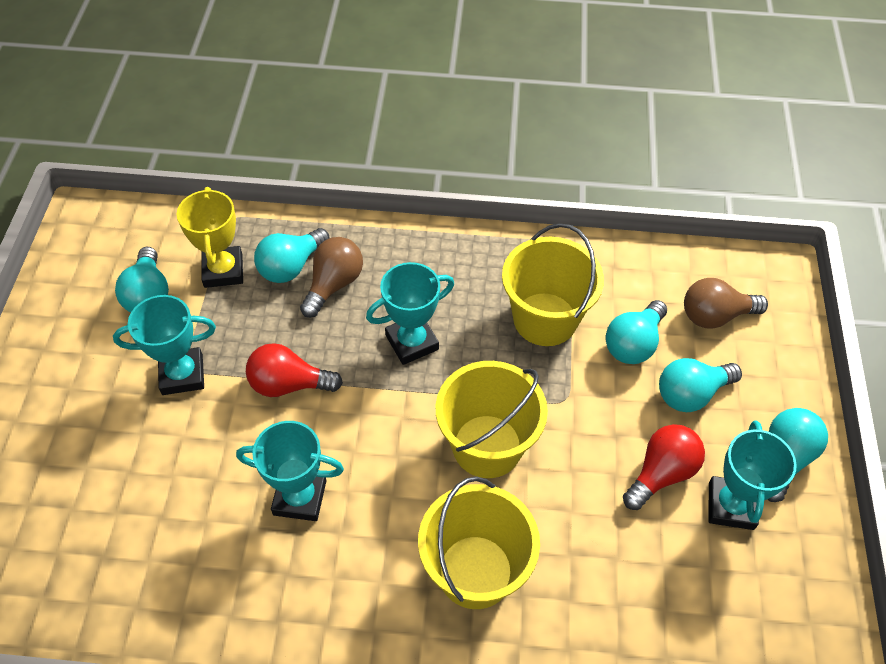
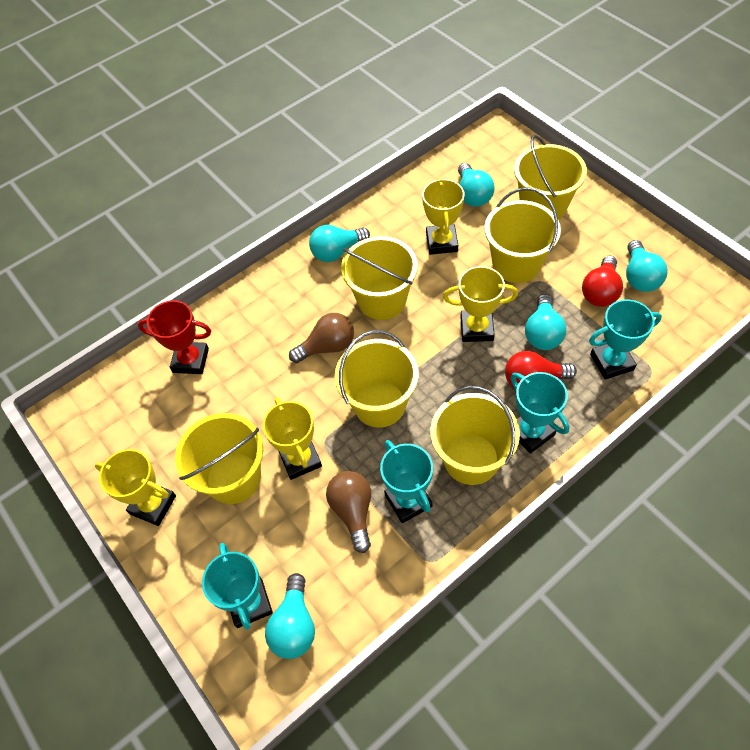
red trophy: 0 -> 1
yellow bucket: 3 -> 6
yellow trophy: 1 -> 4

